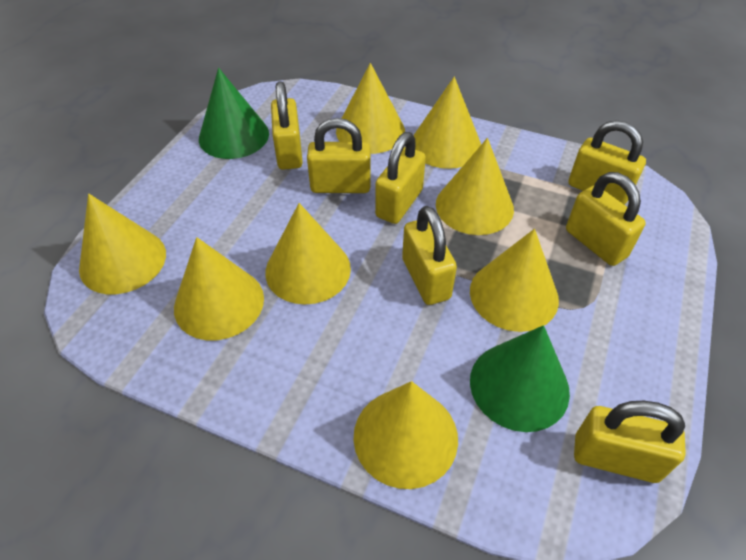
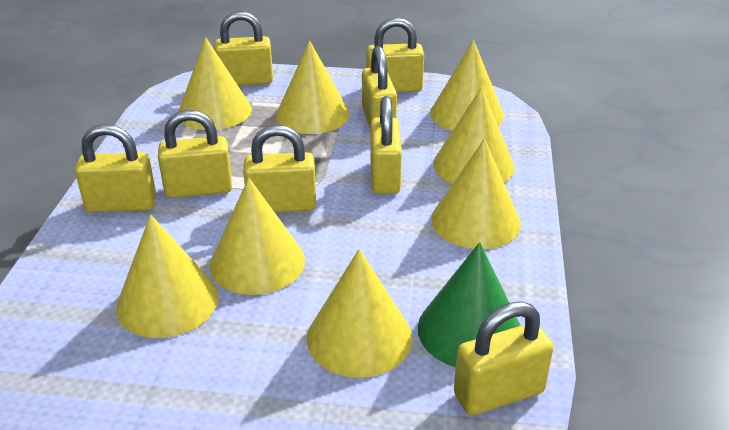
green cone: 2 -> 1
yellow padlock: 7 -> 8

